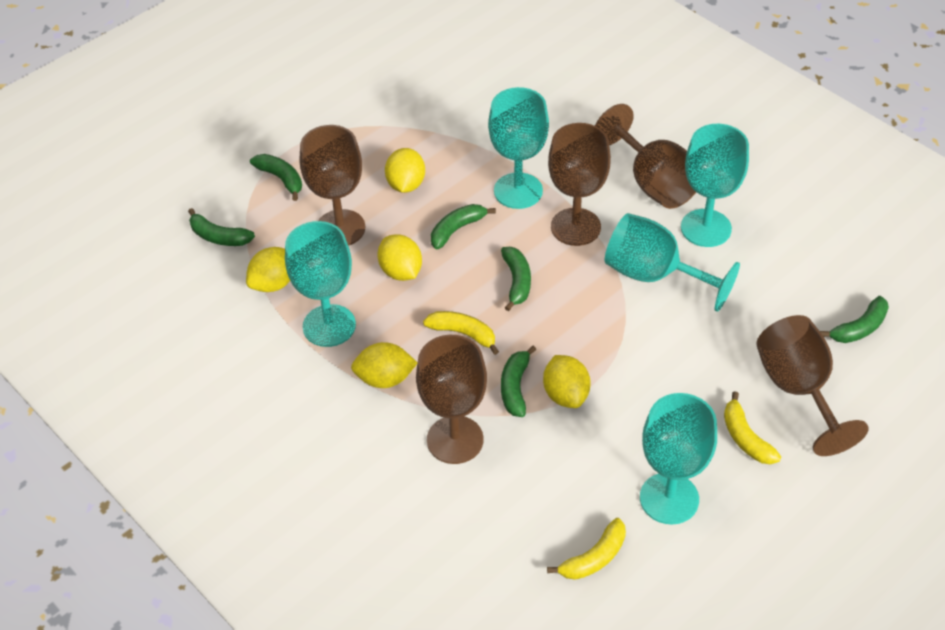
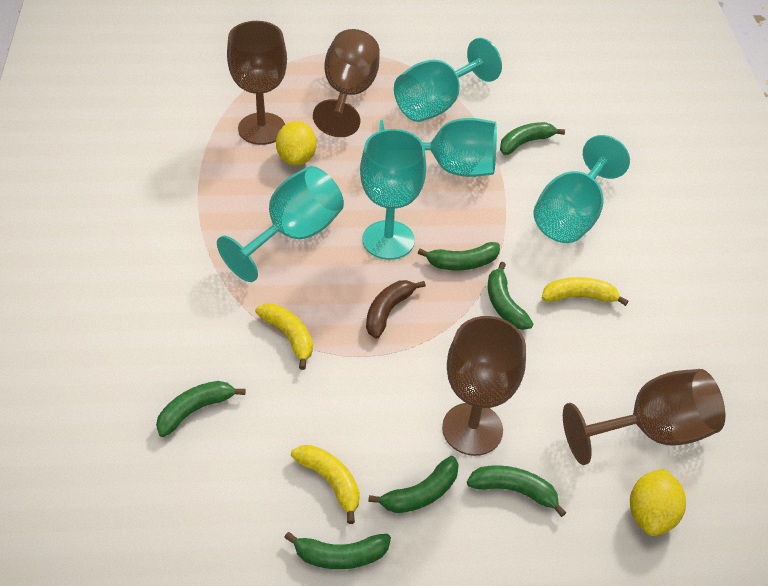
brown banana: 0 -> 1
brown goblet: 5 -> 4
green banana: 6 -> 7
yellow lemon: 5 -> 2

